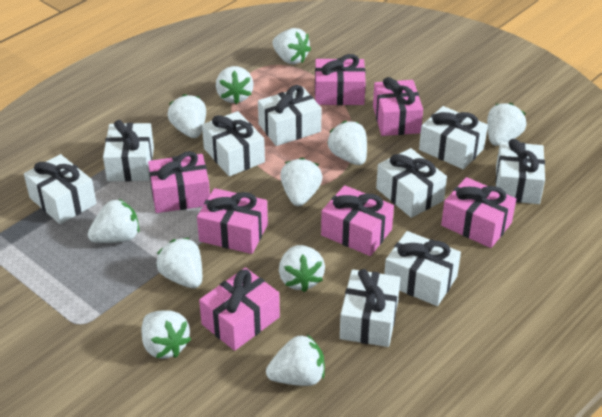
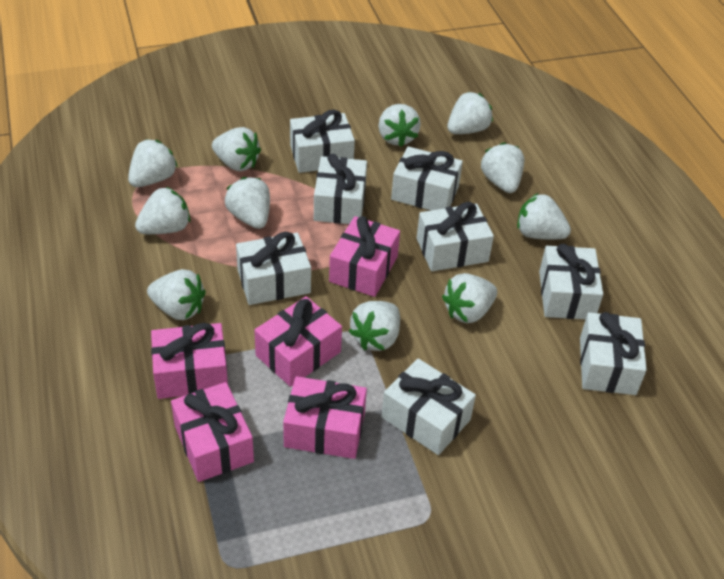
pink gift: 7 -> 5
white gift: 9 -> 8

